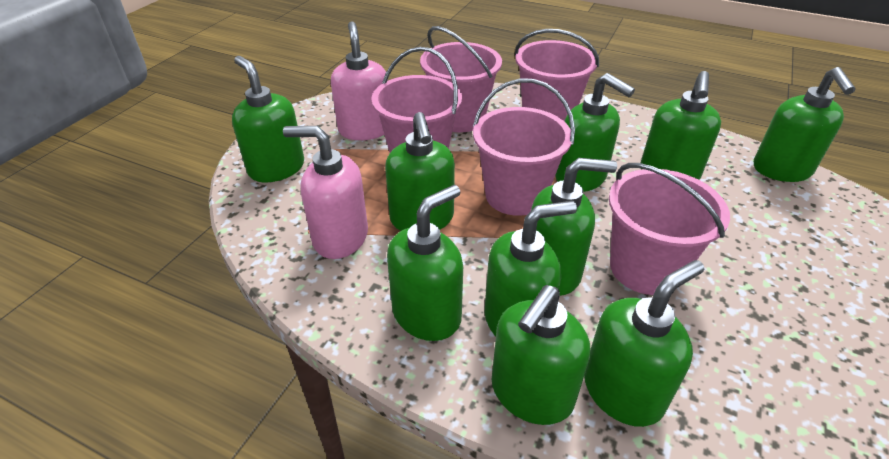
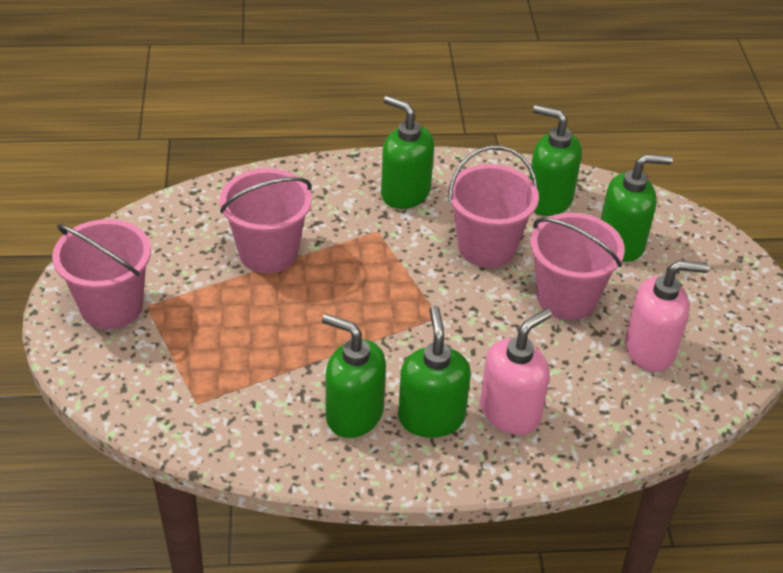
green soap dispenser: 10 -> 5
pink bucket: 5 -> 4

